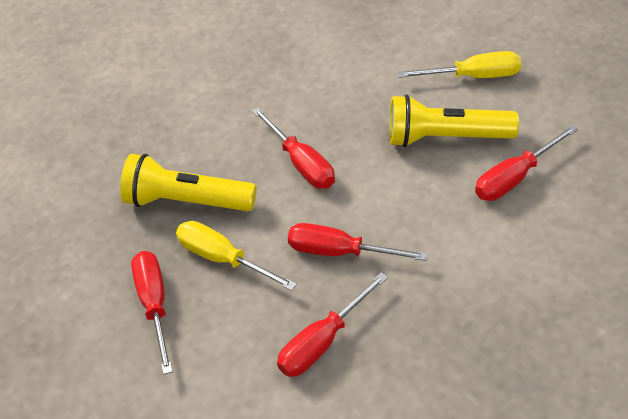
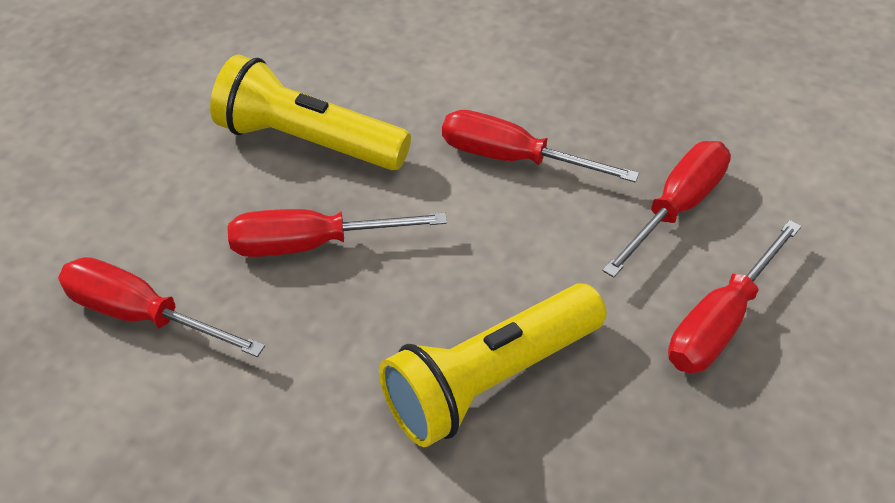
yellow screwdriver: 2 -> 0

